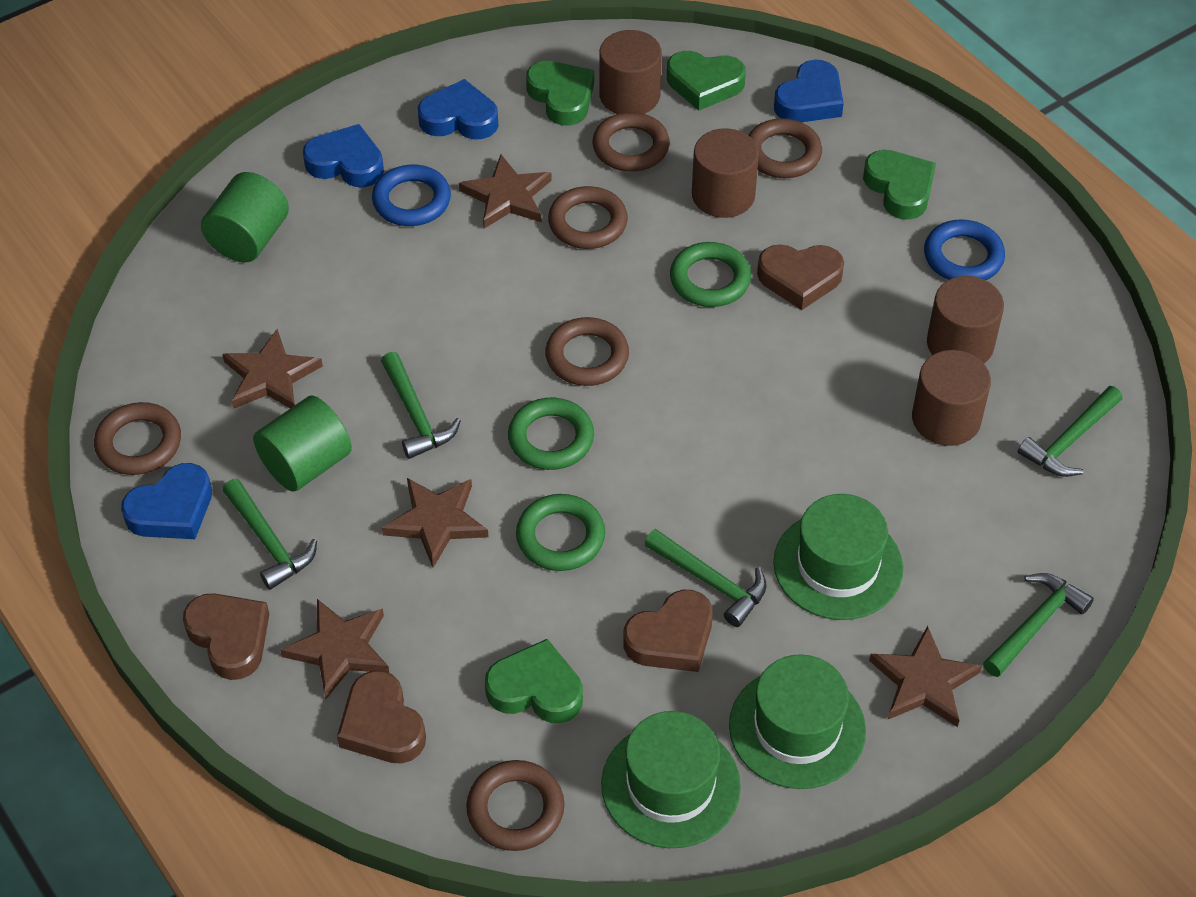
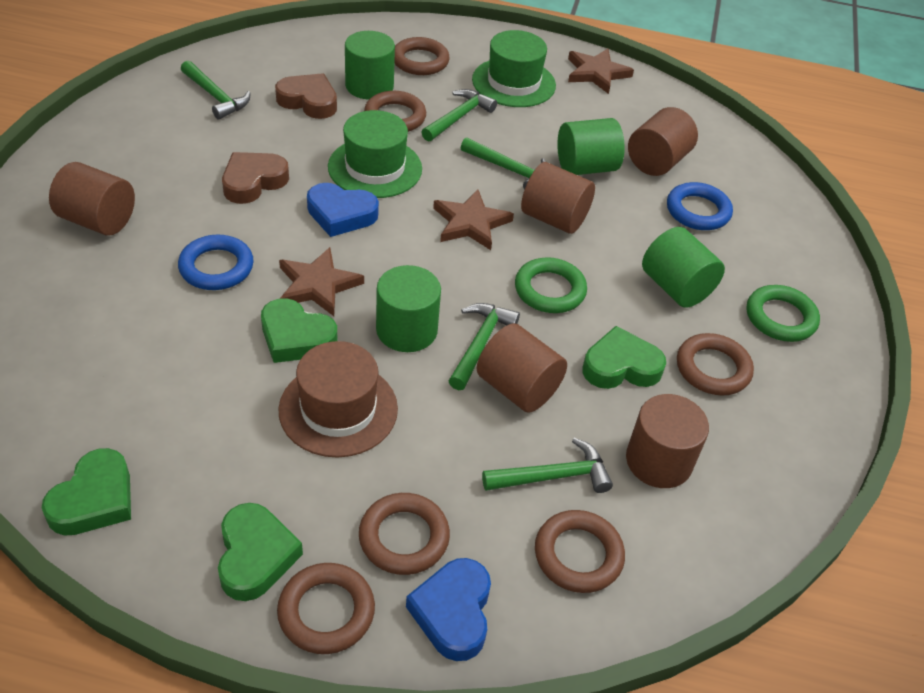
blue heart: 4 -> 2
brown cylinder: 4 -> 5
brown hat: 0 -> 1
brown heart: 4 -> 2
brown star: 5 -> 3
green cylinder: 2 -> 4
green hat: 3 -> 2
green ring: 3 -> 2

